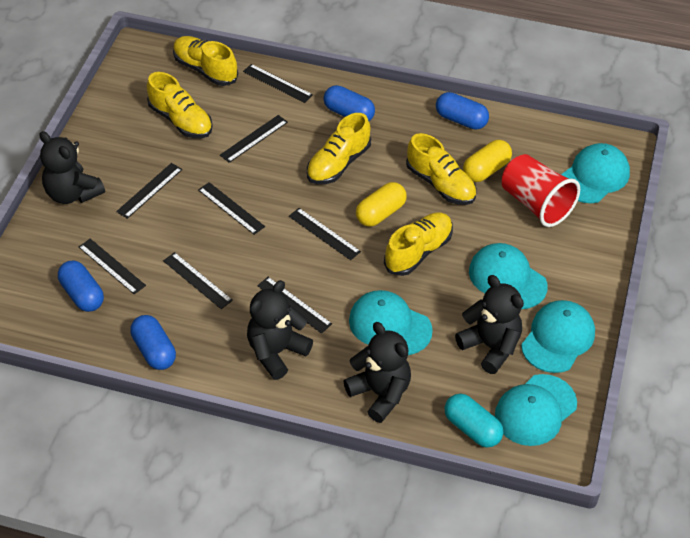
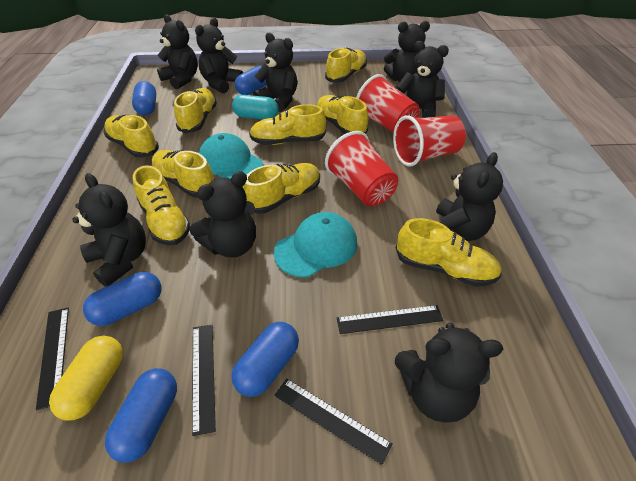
black ruler: 8 -> 4
black teddy bear: 4 -> 9
blue capsule: 4 -> 5
red cup: 1 -> 3
turquoise cap: 5 -> 2
yellow capsule: 2 -> 1
yellow shoe: 5 -> 9

